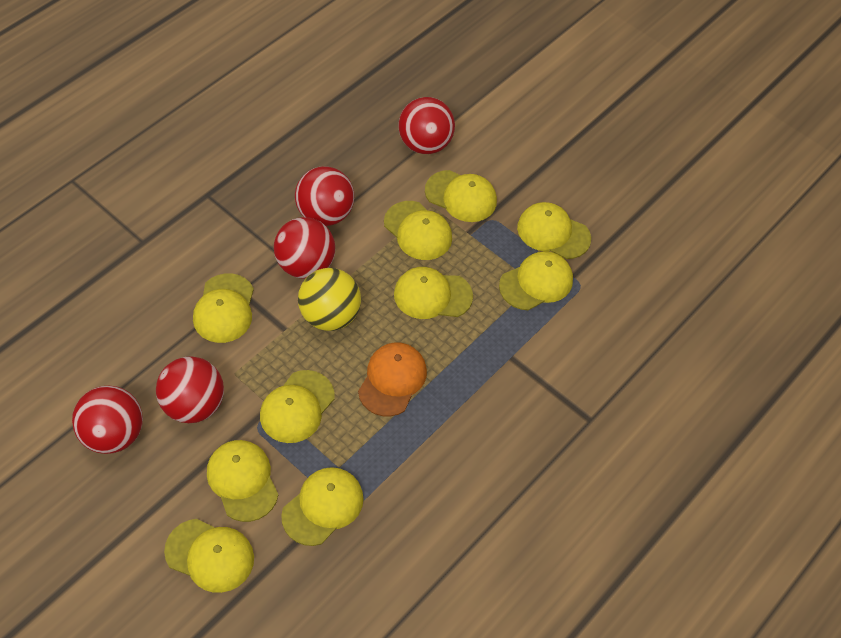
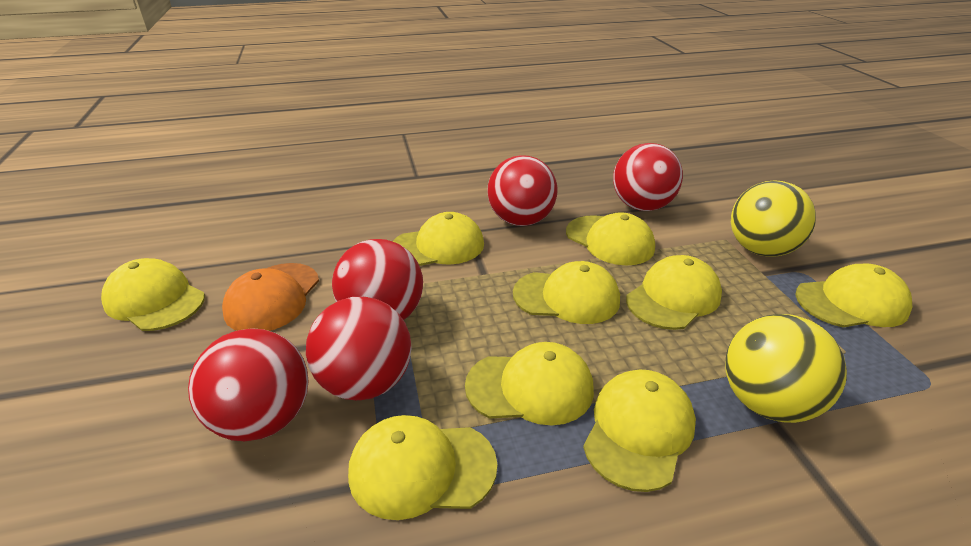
yellow ball: 1 -> 2
yellow cap: 10 -> 9

